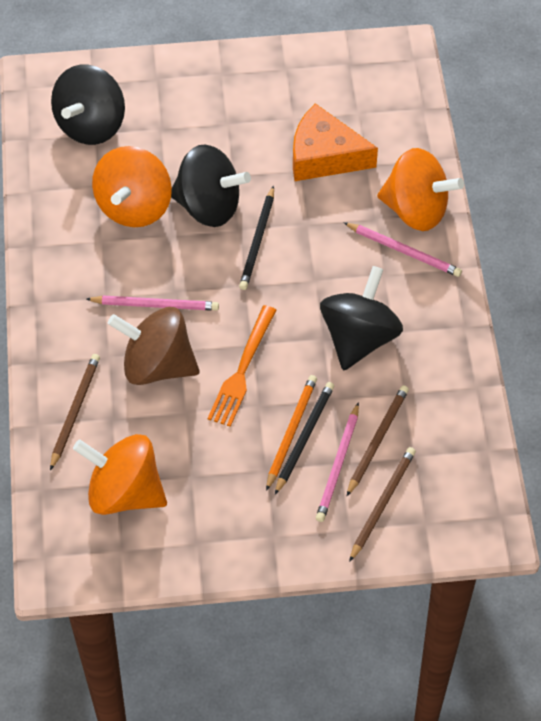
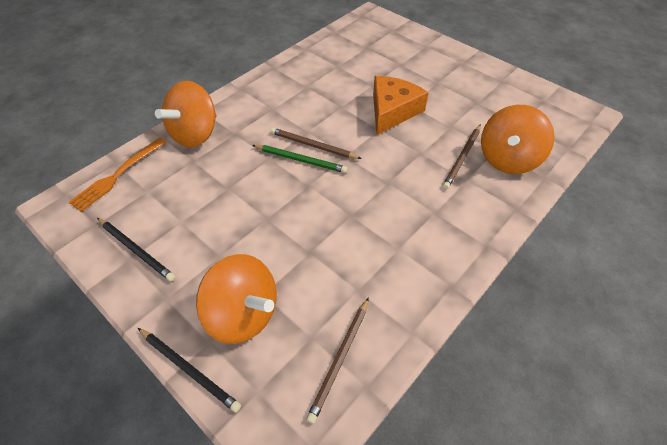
black spinning top: 3 -> 0
brown spinning top: 1 -> 0
green pencil: 0 -> 1
orange pencil: 1 -> 0
pink pencil: 3 -> 0

